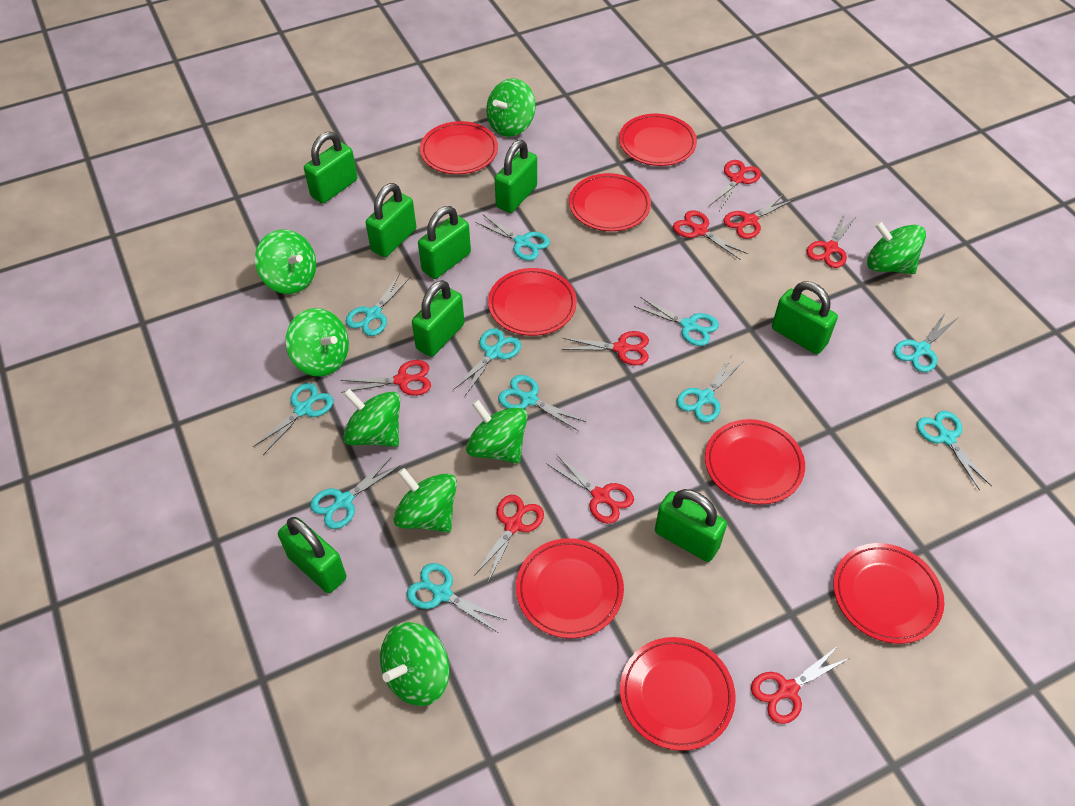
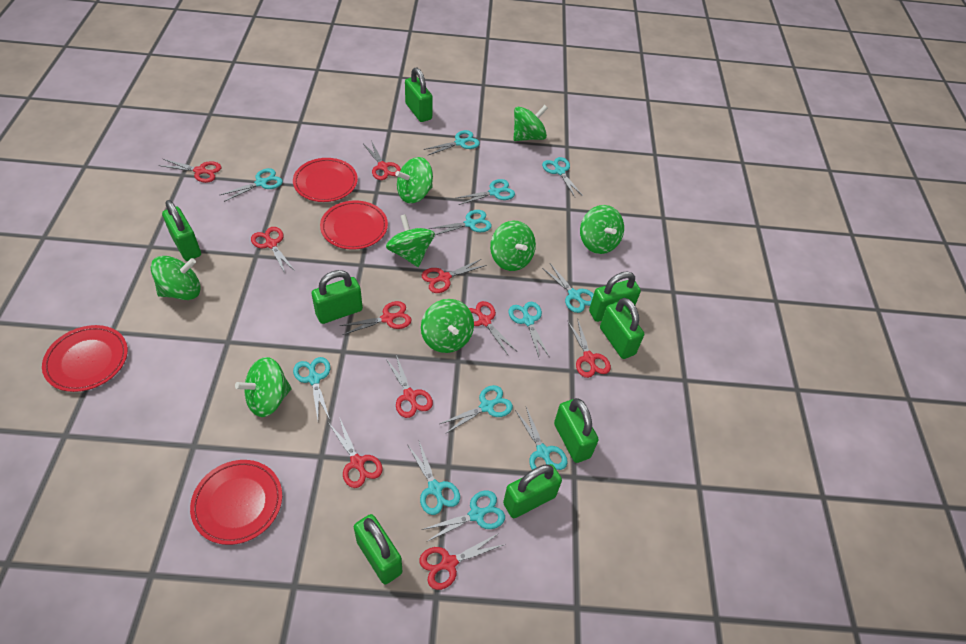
red plate: 8 -> 4
red scissors: 9 -> 10
turquoise scissors: 11 -> 12

